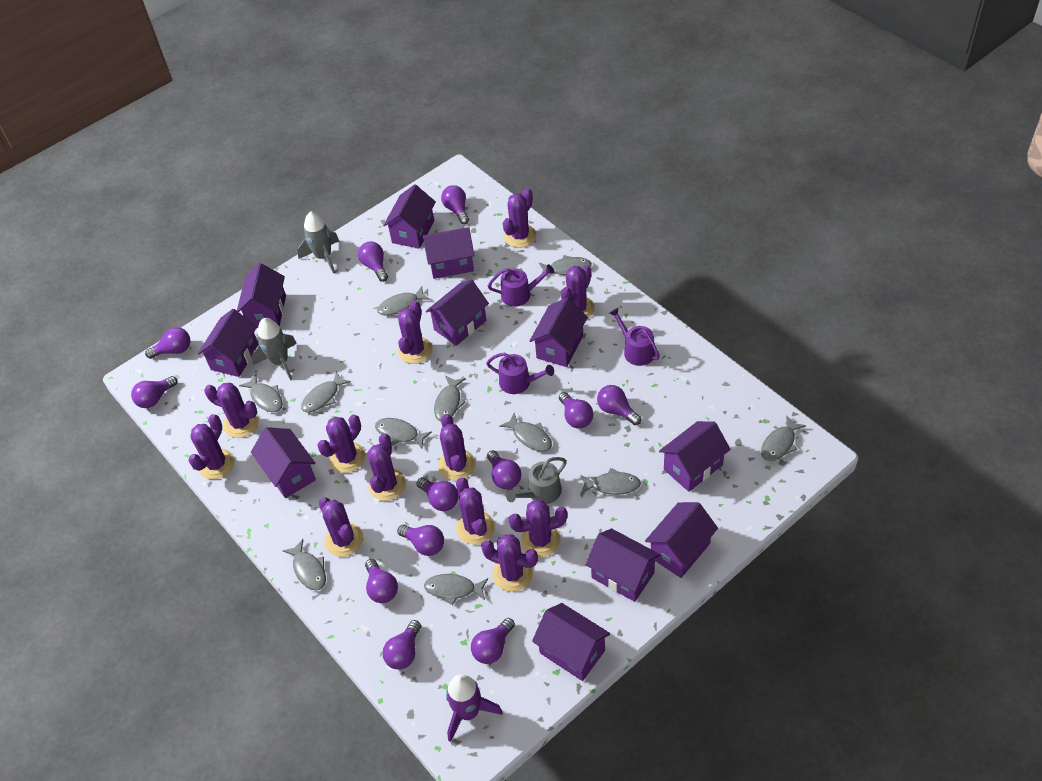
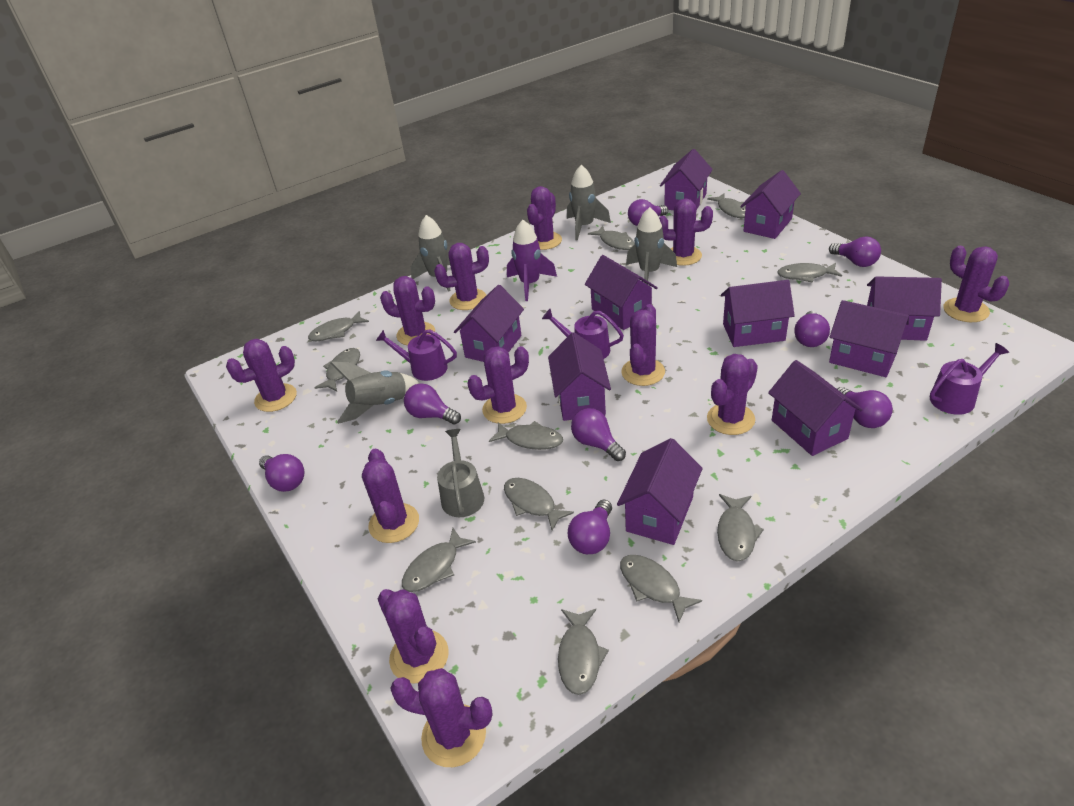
grey rocket: 2 -> 4
purple house: 11 -> 10
purple light bulb: 12 -> 8

